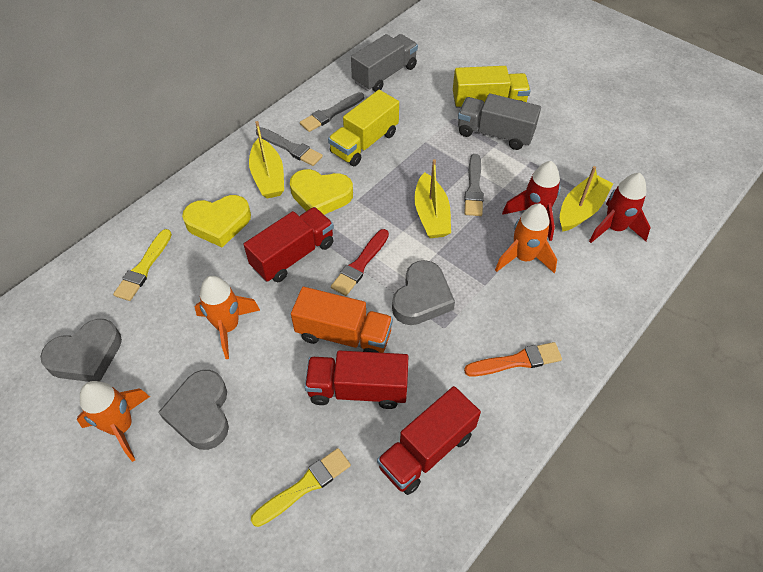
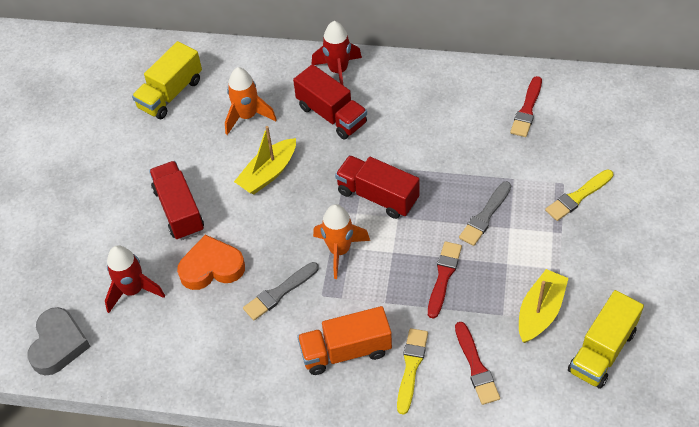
grey brush: 3 -> 2
grey heart: 3 -> 1
grey truck: 2 -> 0
orange brush: 1 -> 0
orange heart: 0 -> 1
orange rocket: 3 -> 2
red brush: 1 -> 3
yellow boat: 3 -> 2
yellow heart: 2 -> 0

